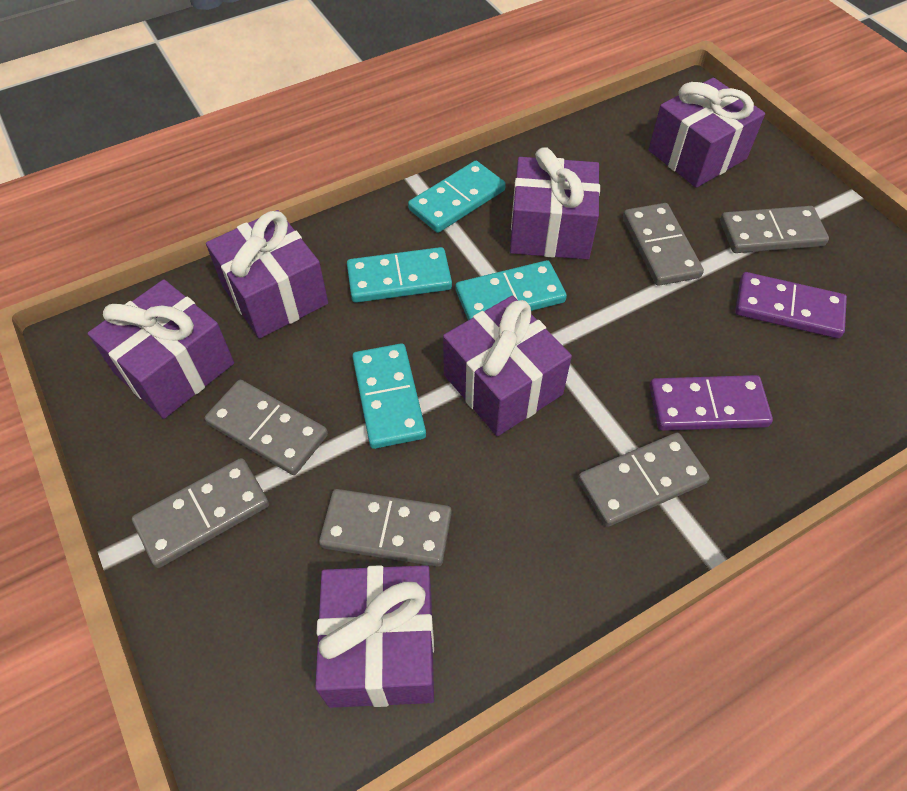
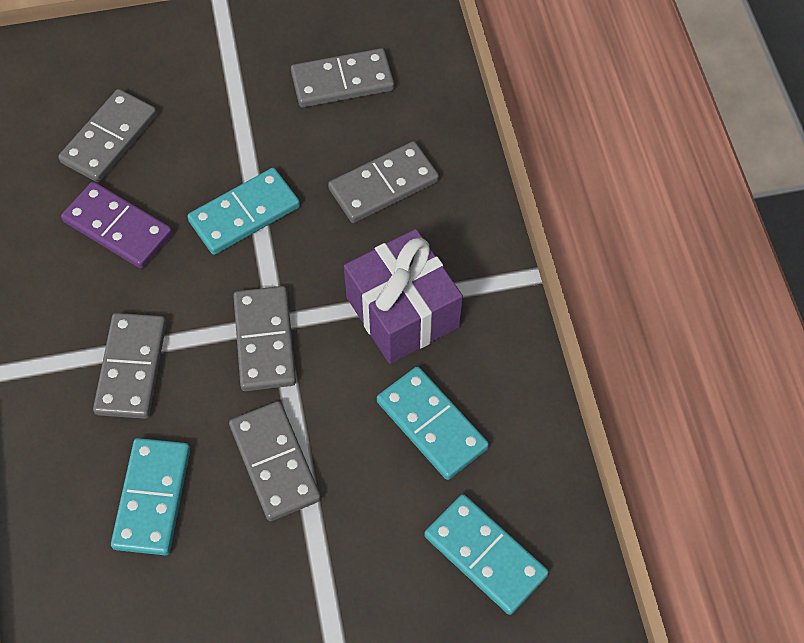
purple domino: 2 -> 1
purple gift: 6 -> 1

